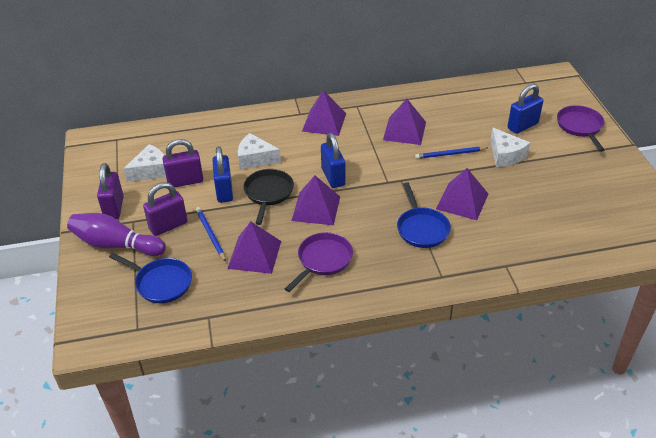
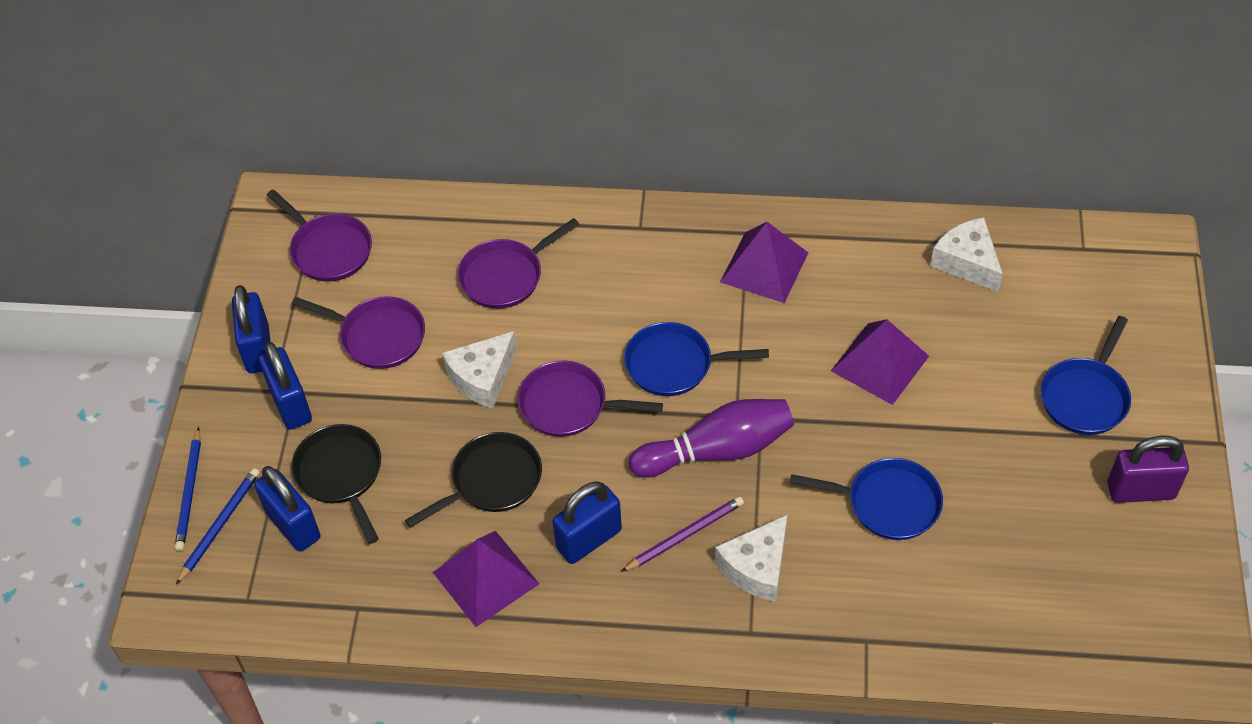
black pan: 1 -> 2
blue padlock: 3 -> 4
blue pan: 2 -> 3
purple padlock: 3 -> 1
purple pan: 2 -> 4
purple pencil: 0 -> 1
purple pyramid: 5 -> 3

